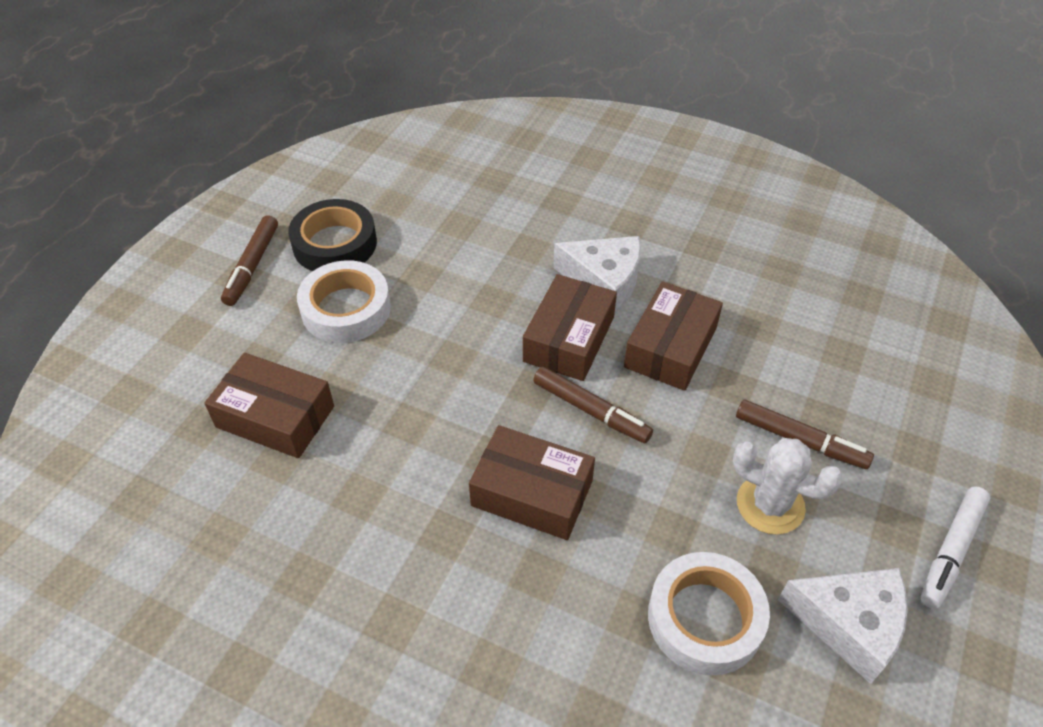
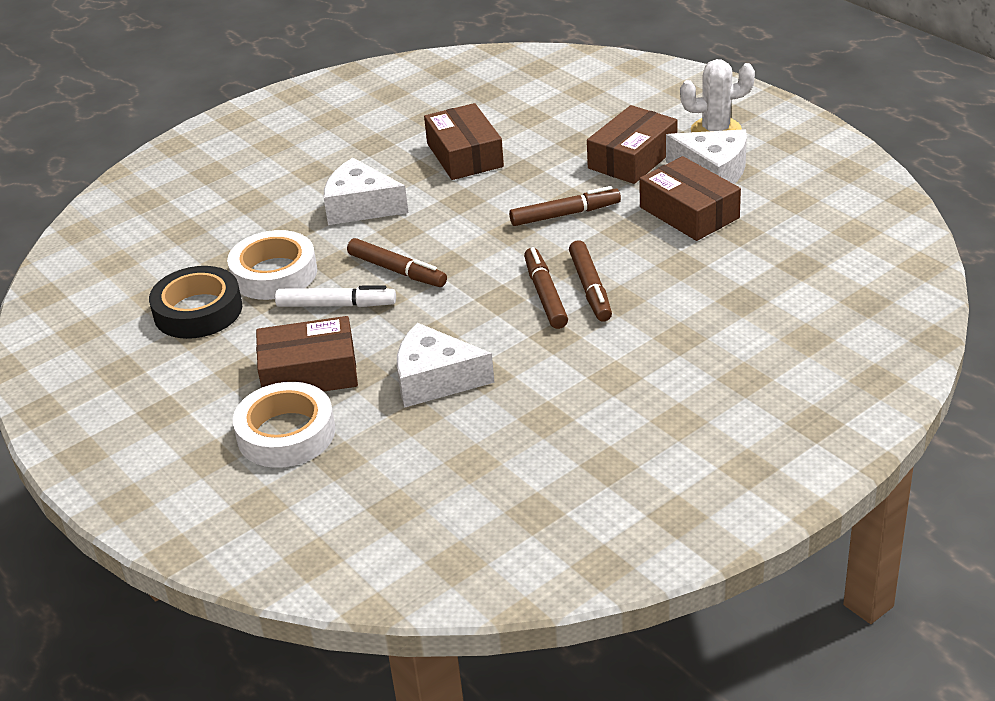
brown marker: 3 -> 4
white cheese: 2 -> 3

